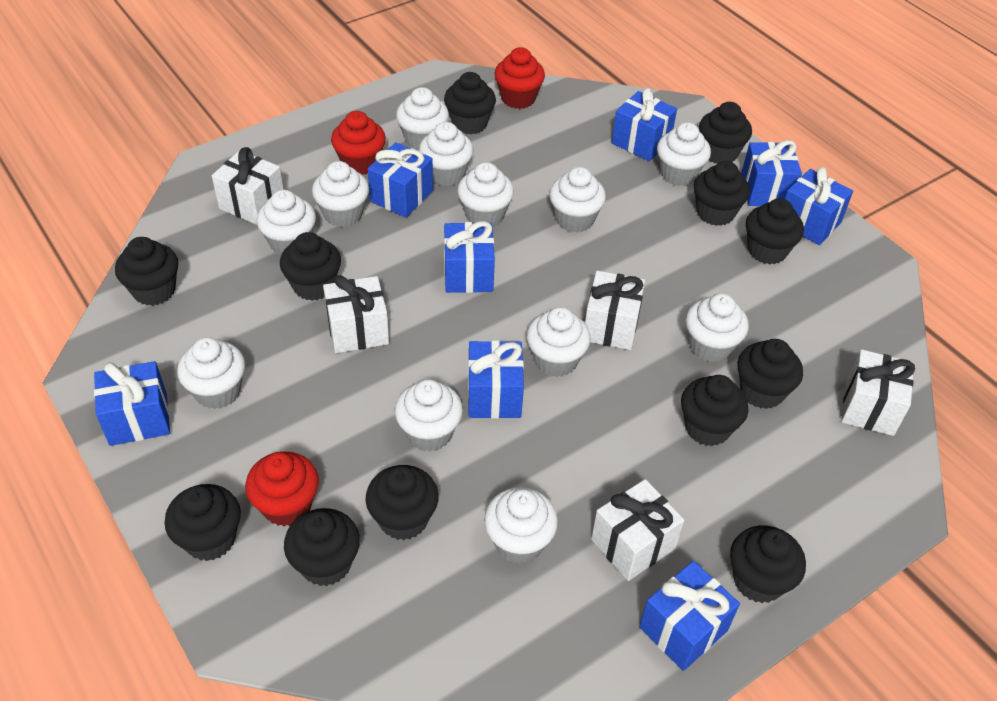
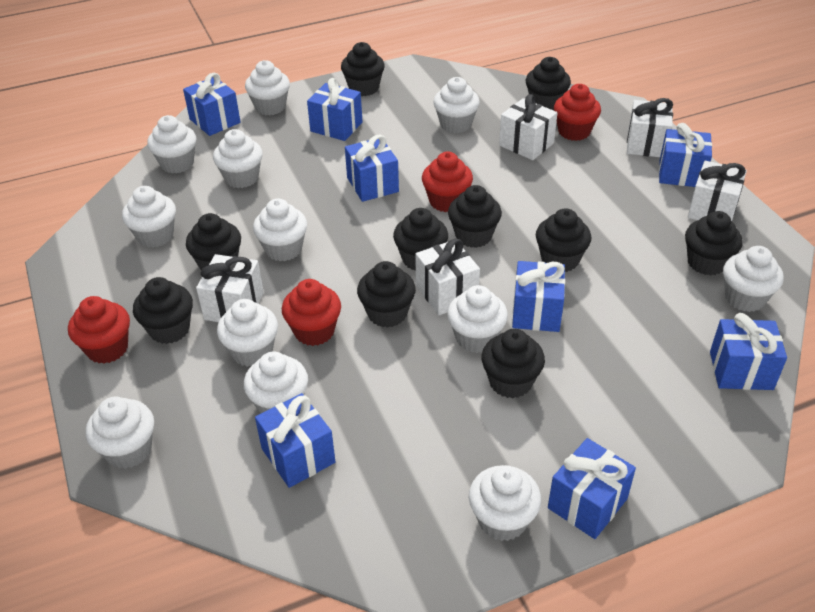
black cupcake: 12 -> 10
red cupcake: 3 -> 4

